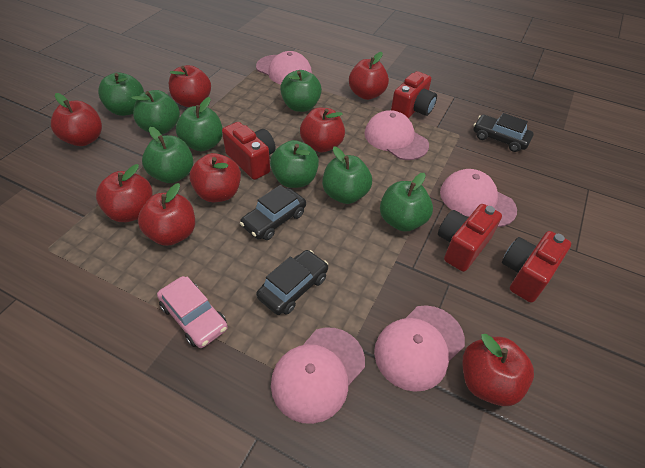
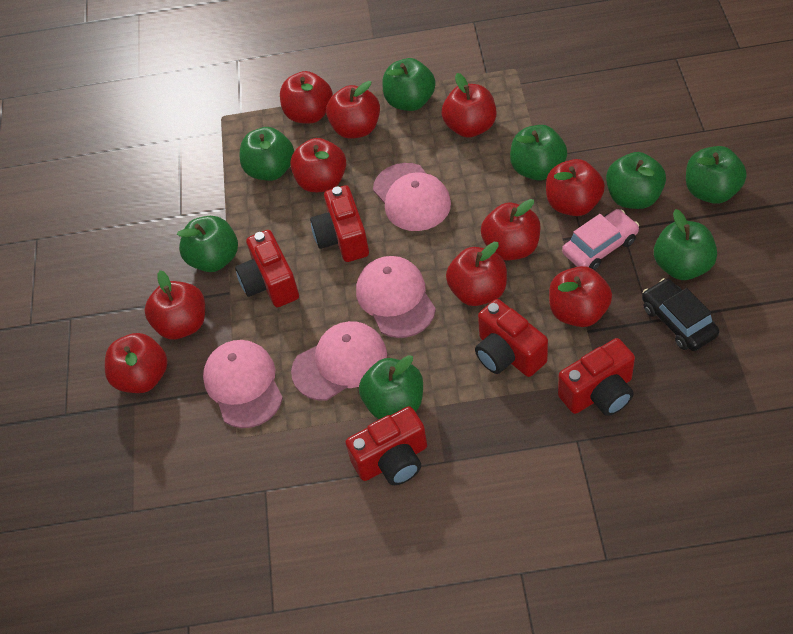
black car: 3 -> 1
pink cap: 5 -> 4
red apple: 8 -> 10
red camera: 4 -> 5

